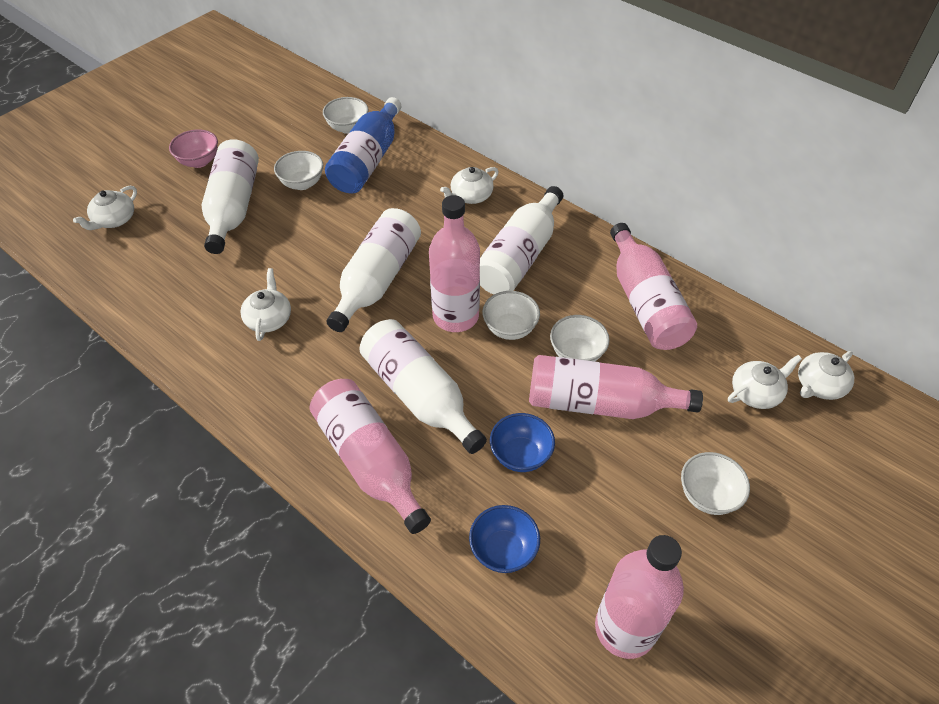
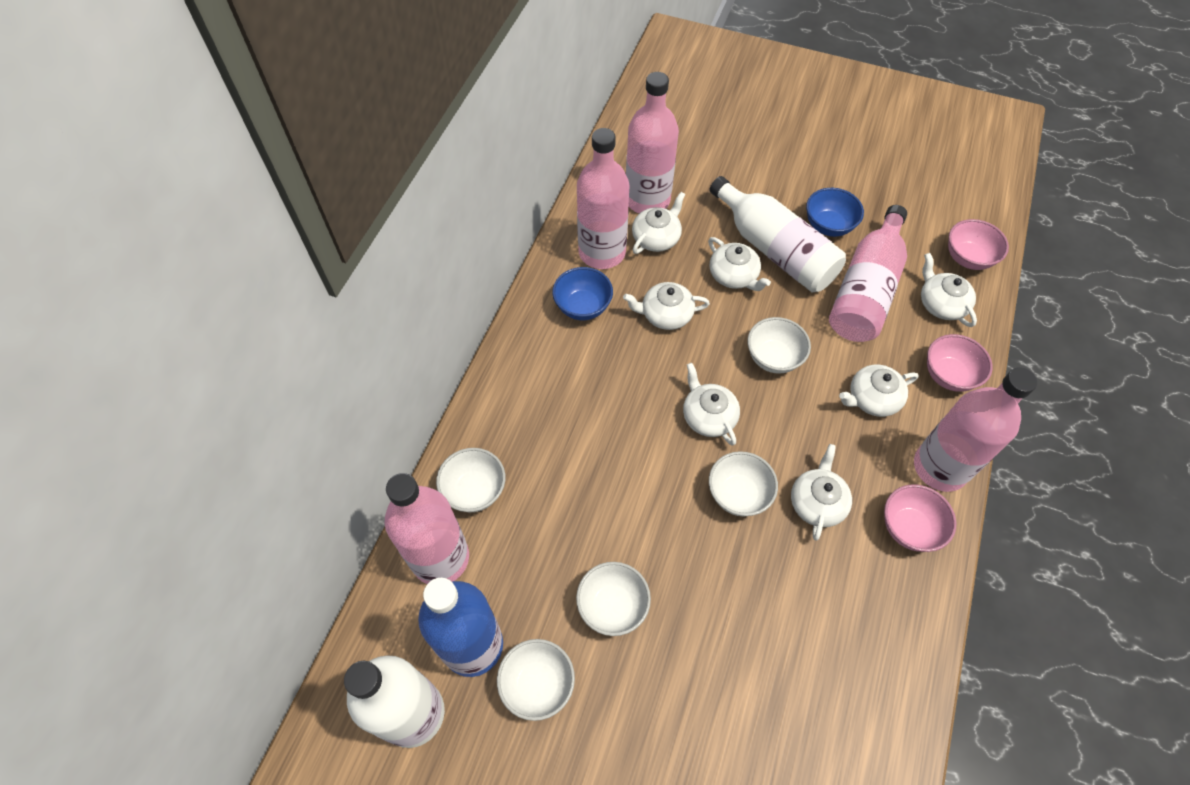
pink bowl: 1 -> 3
white bottle: 4 -> 2
white teapot: 5 -> 7

